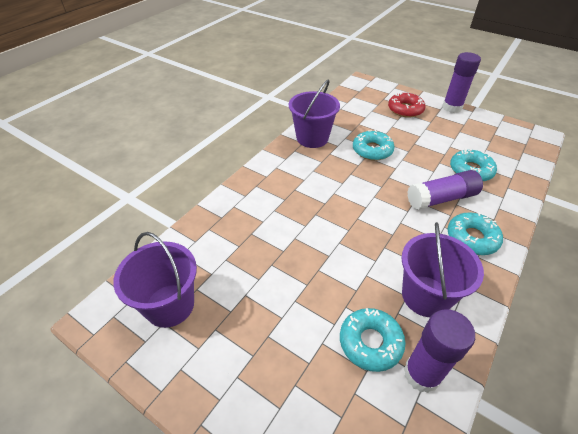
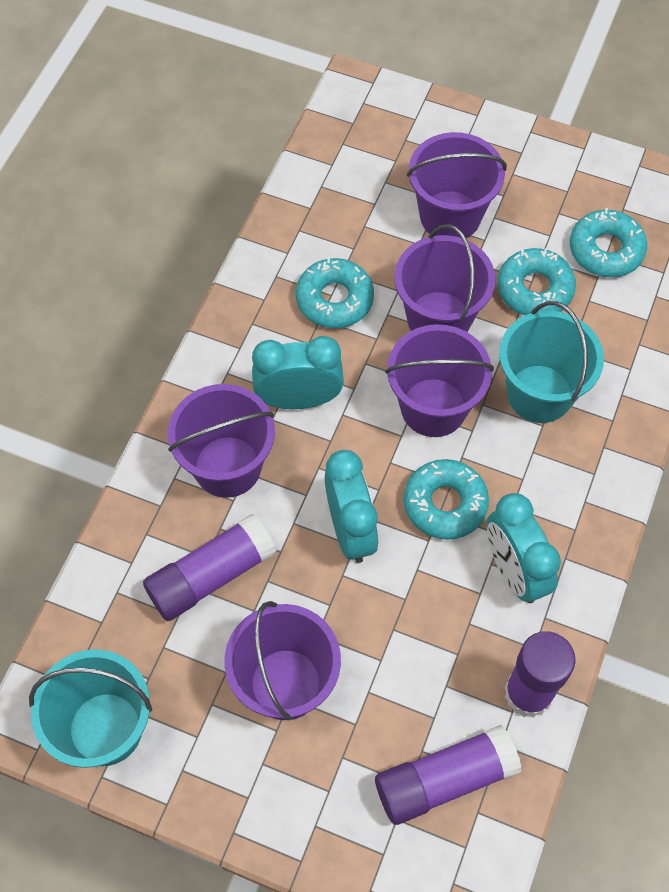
purple bucket: 3 -> 5
red donut: 1 -> 0
turquoise bucket: 0 -> 2
turquoise clock: 0 -> 3

